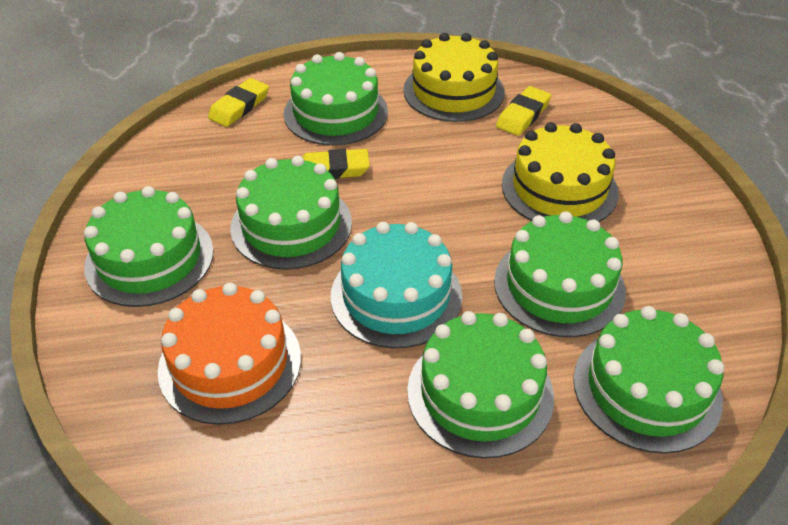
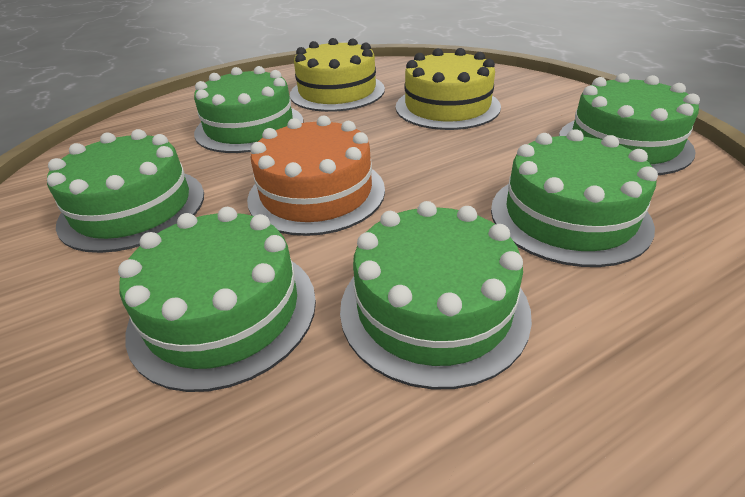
turquoise cake: 1 -> 0
yellow eraser: 3 -> 0

